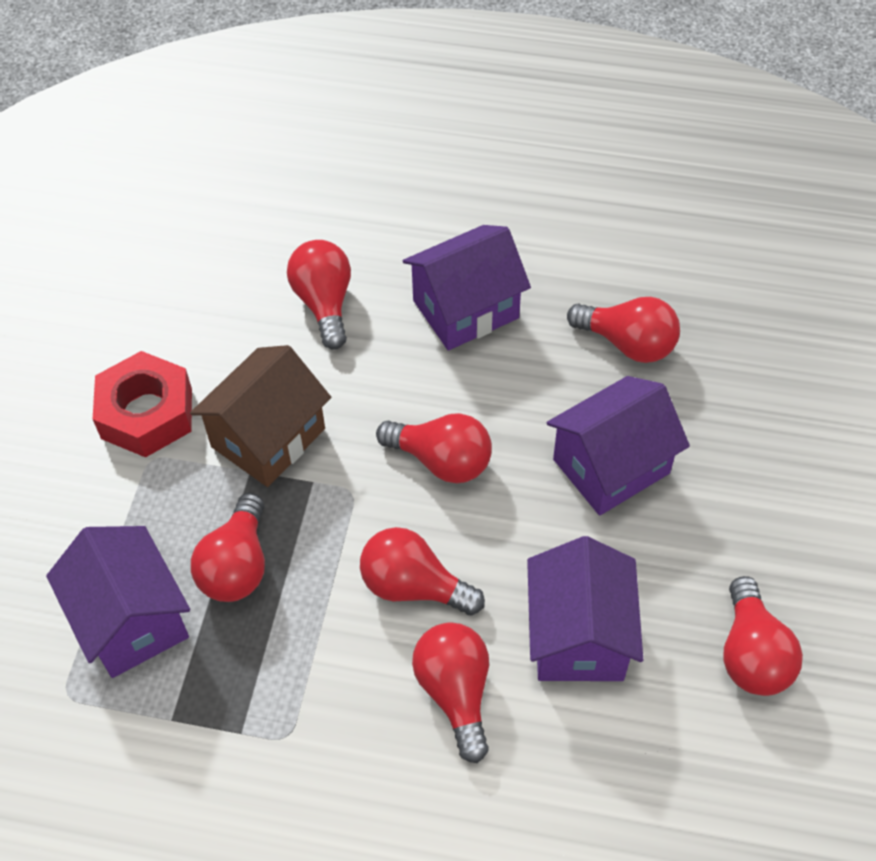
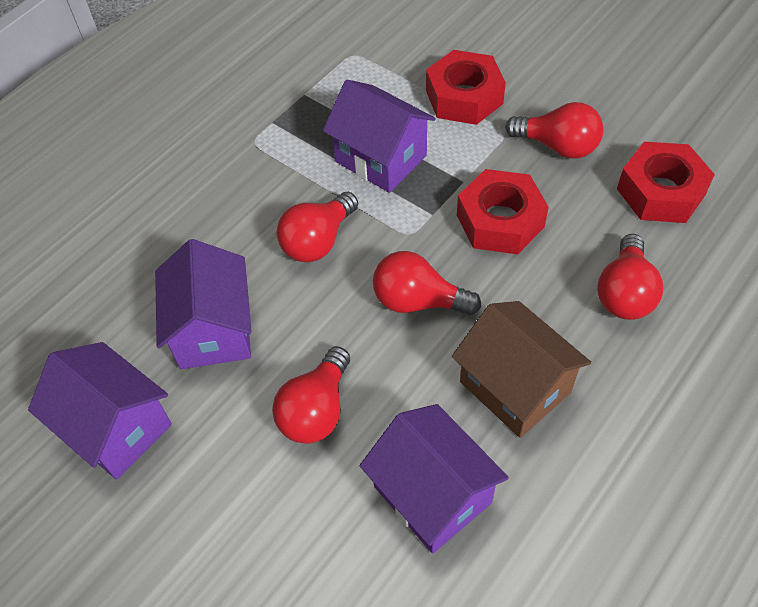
red light bulb: 7 -> 5
red nut: 1 -> 3

